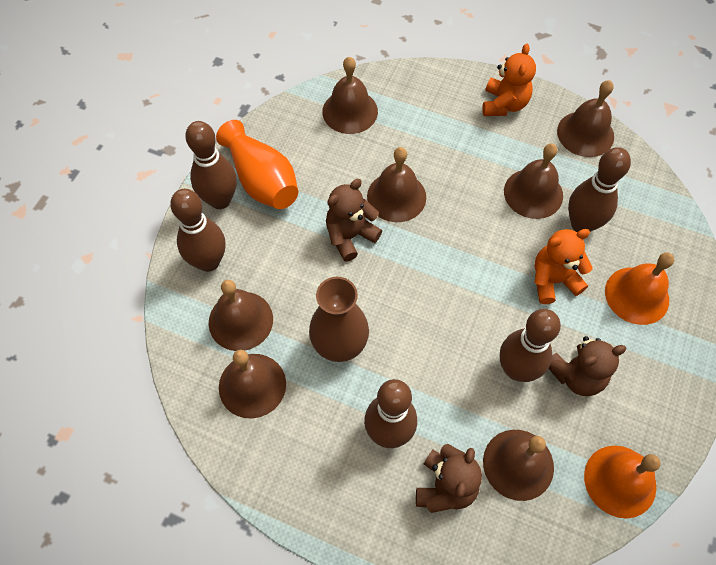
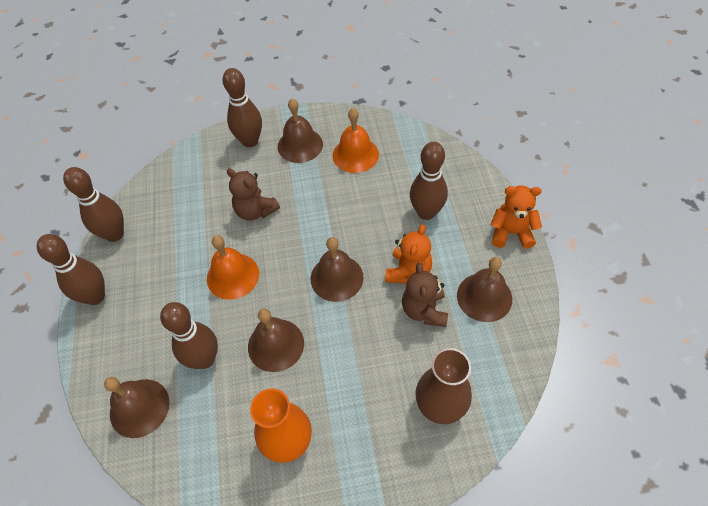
brown bell: 7 -> 5
brown teddy bear: 3 -> 2

